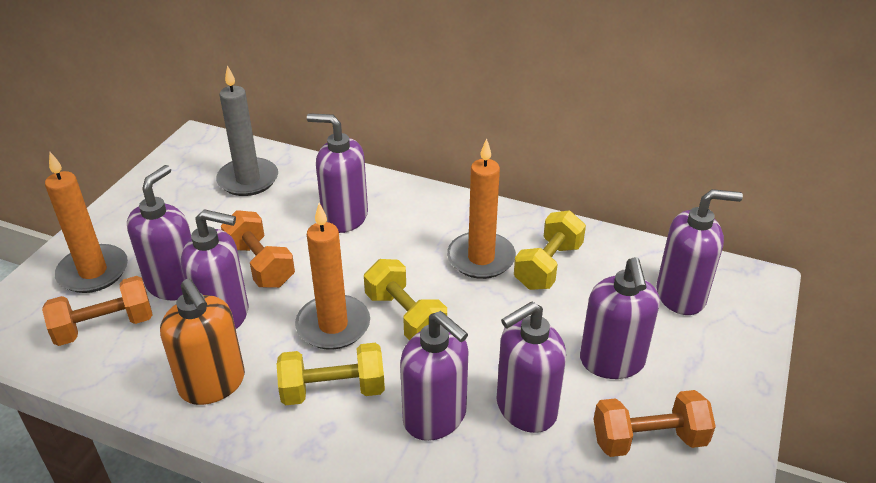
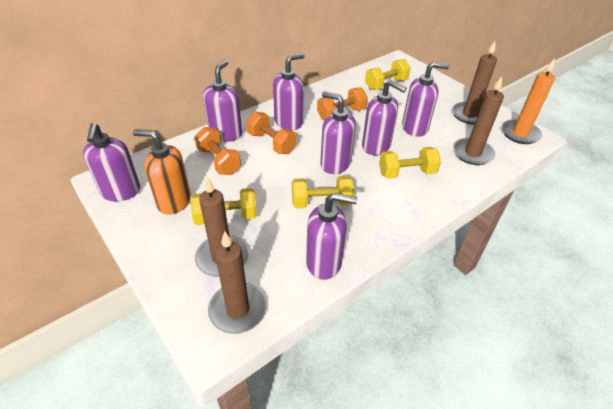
brown candle: 0 -> 4
grey candle: 1 -> 0
orange candle: 3 -> 1
yellow dumbbell: 3 -> 4

